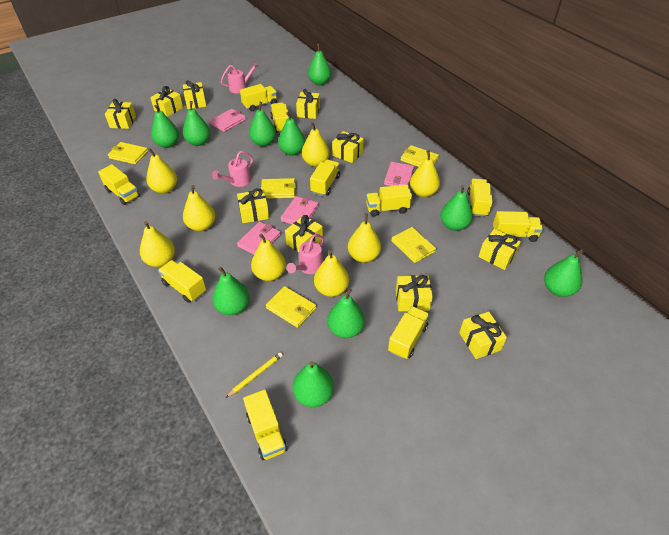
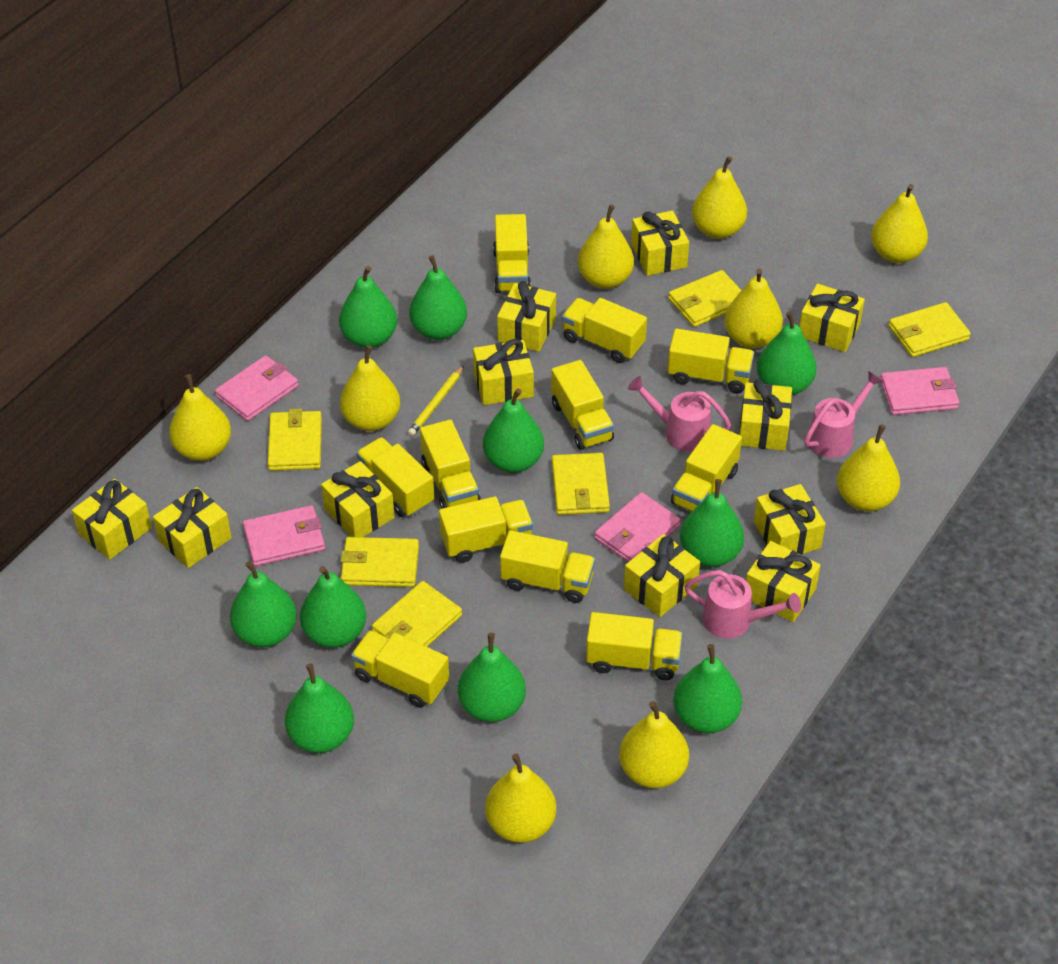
yellow gift: 10 -> 11
yellow pear: 8 -> 9
yellow truck: 10 -> 11
yellow wallet: 5 -> 6

